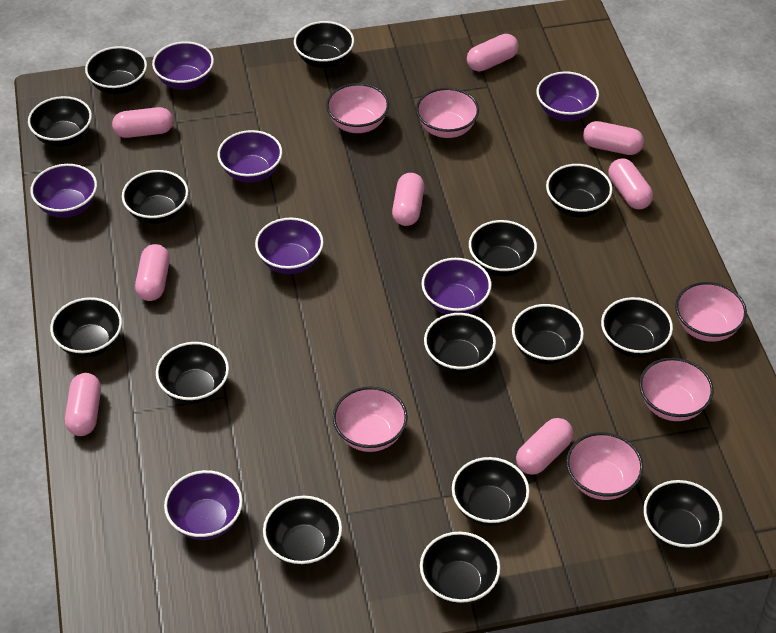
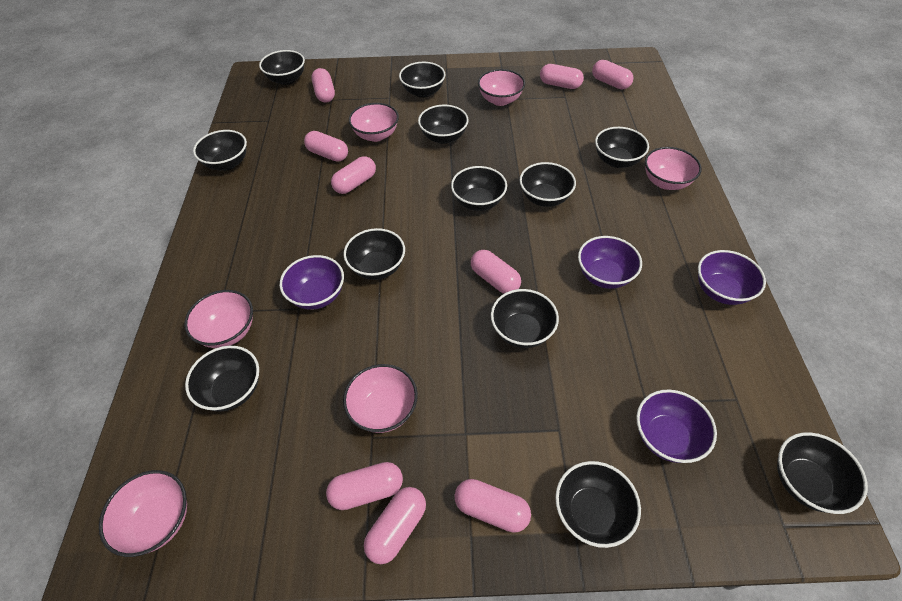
black bowl: 15 -> 12
pink capsule: 8 -> 9
purple bowl: 7 -> 4

